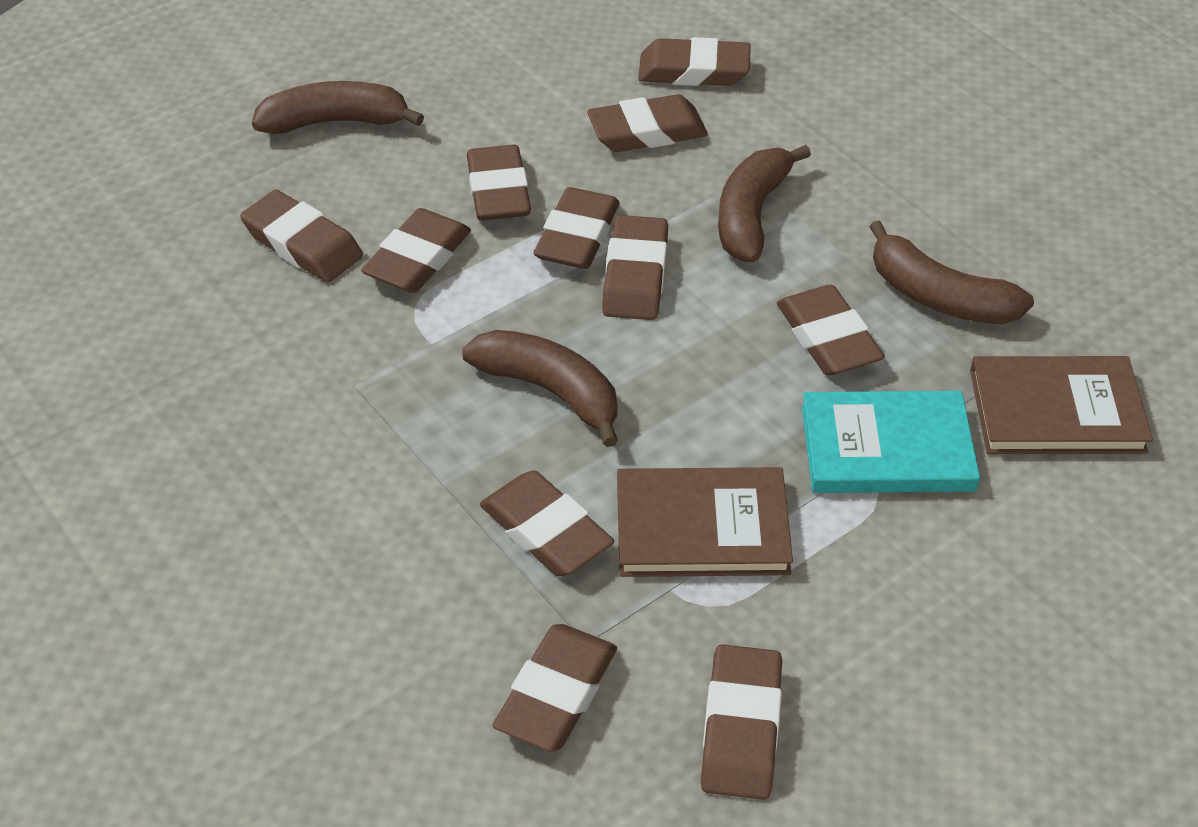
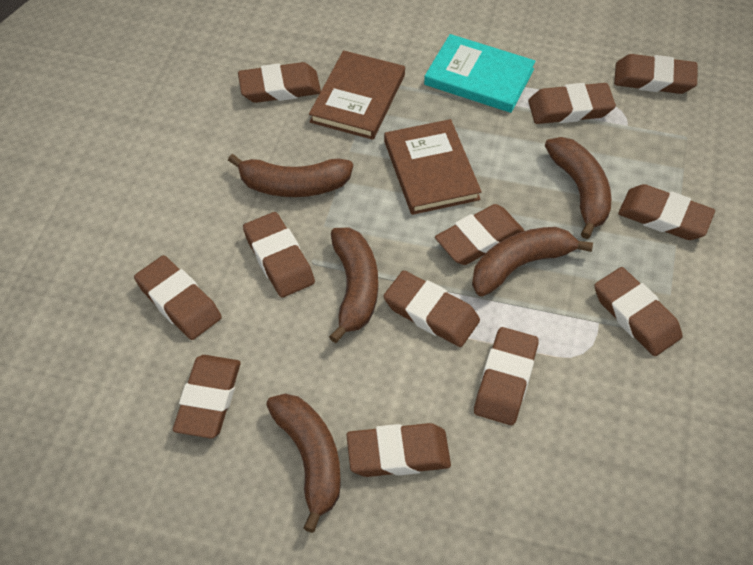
brown banana: 4 -> 5
brown eraser: 11 -> 12

